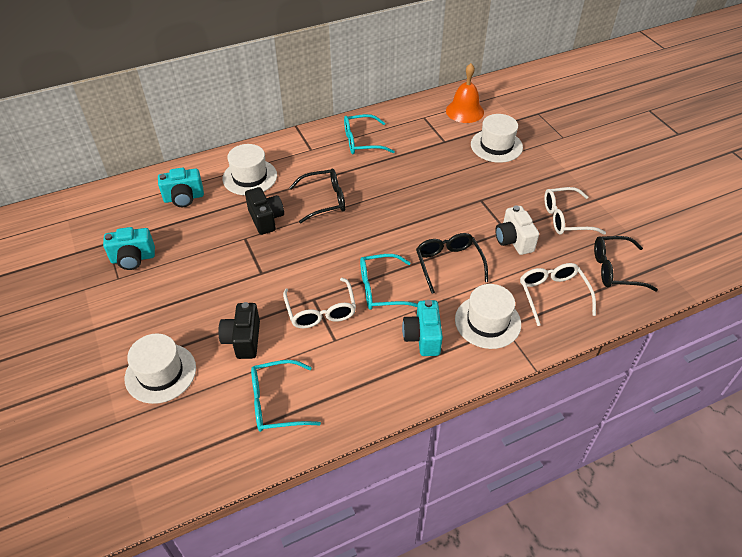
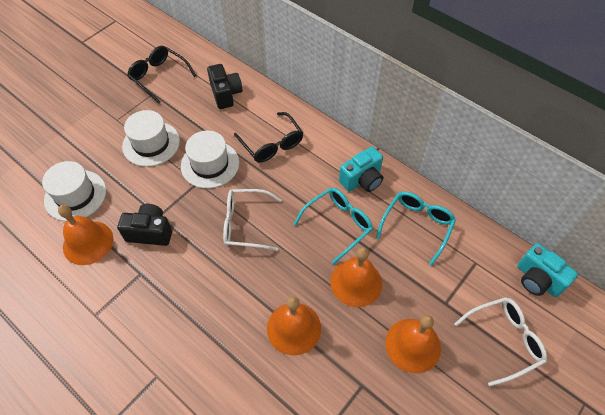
black glasses: 3 -> 2
orange bell: 1 -> 4
turquoise camera: 3 -> 2
turquoise glasses: 3 -> 2
white camera: 1 -> 0
white glasses: 3 -> 2
white hat: 4 -> 3

